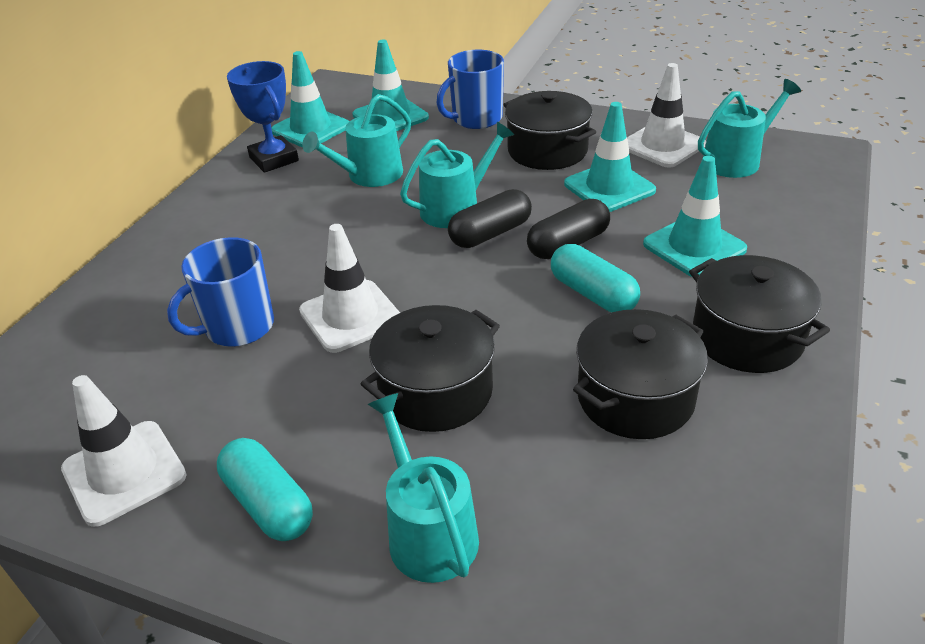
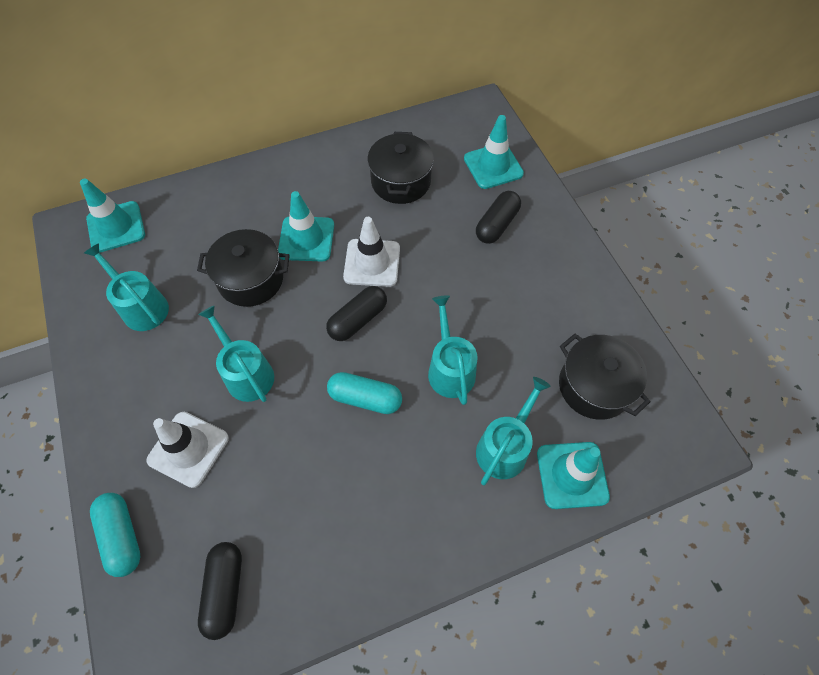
black capsule: 2 -> 3
black pot: 4 -> 3
blue mug: 2 -> 0
blue trophy: 1 -> 0
white traffic cone: 3 -> 2

